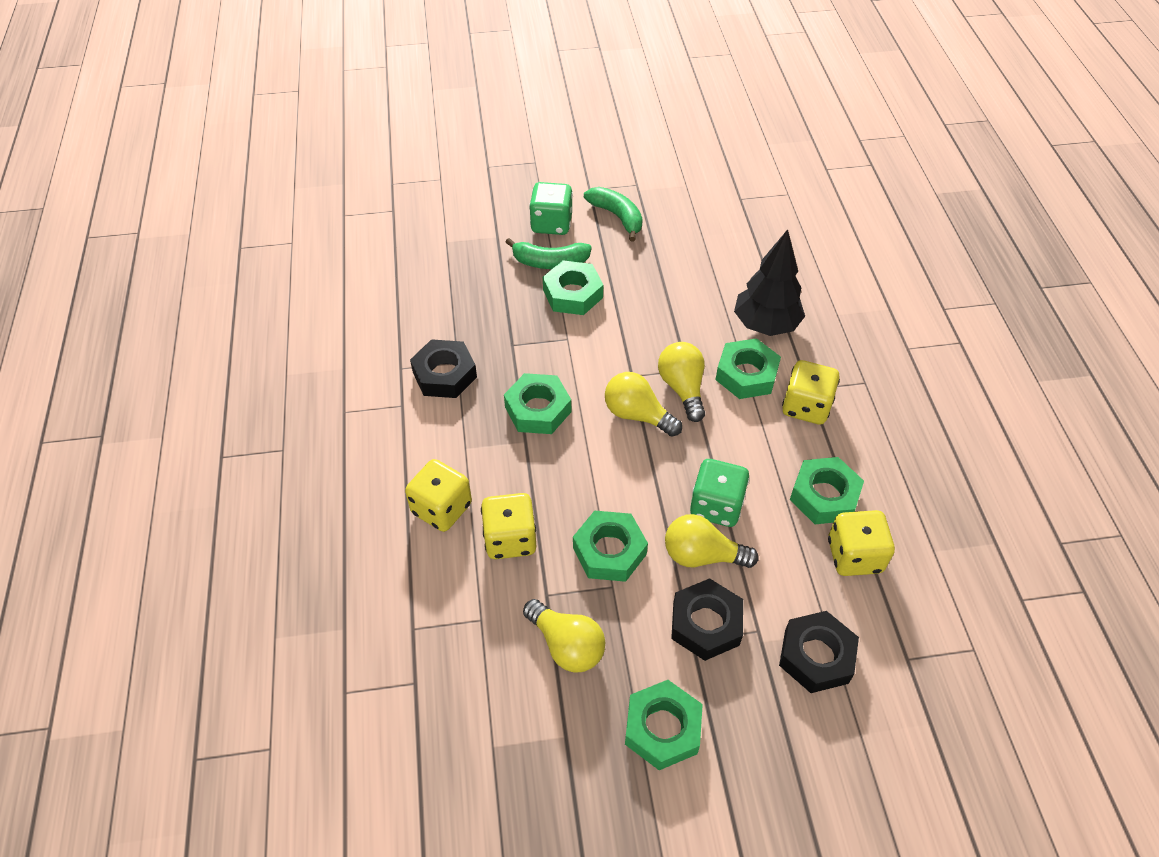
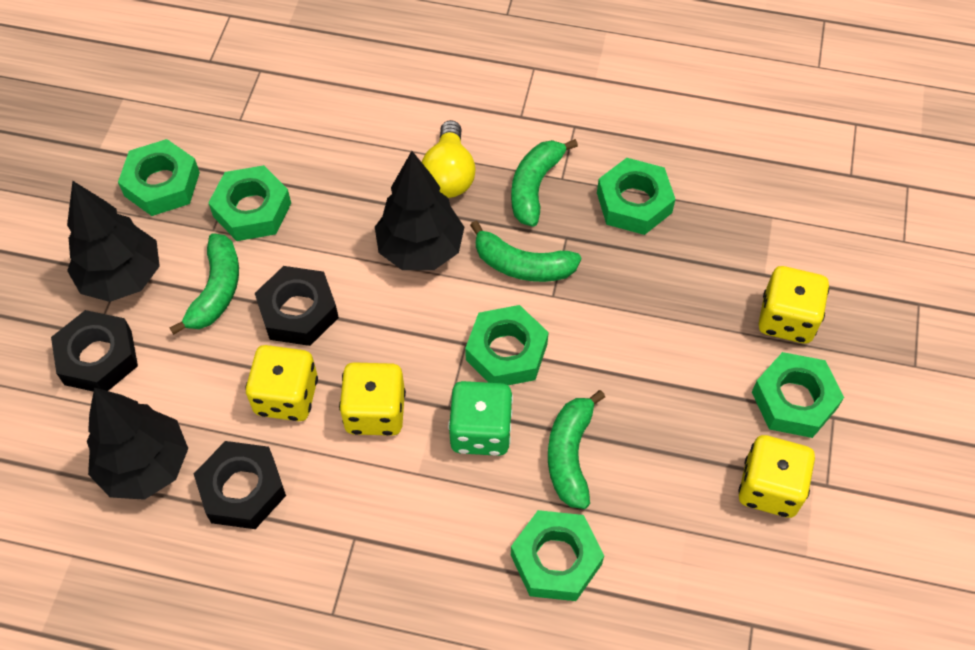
black tree: 1 -> 3
green banana: 2 -> 4
green dice: 2 -> 1
yellow light bulb: 4 -> 1

